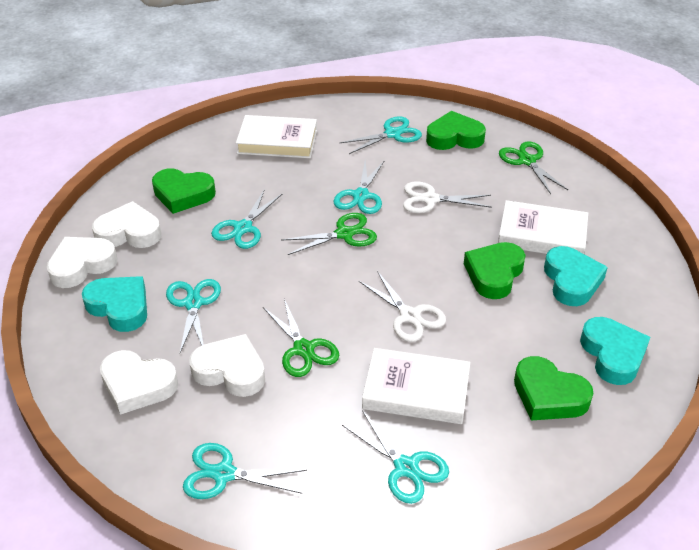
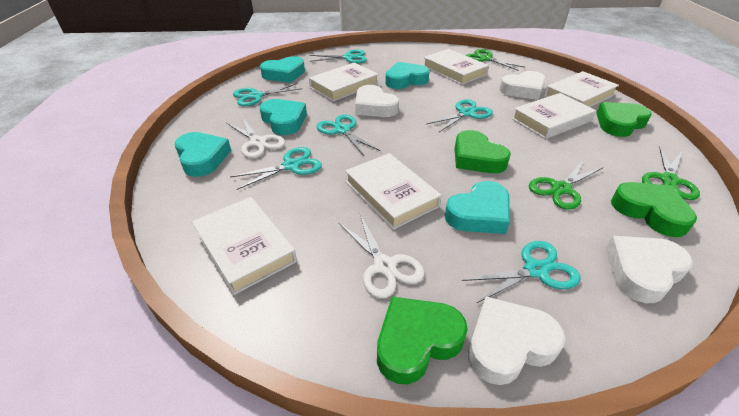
turquoise heart: 3 -> 5
white book: 3 -> 6

